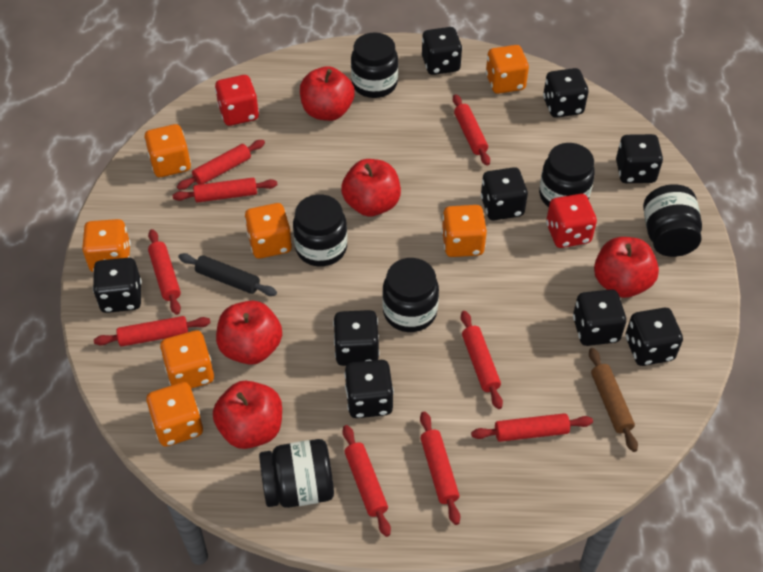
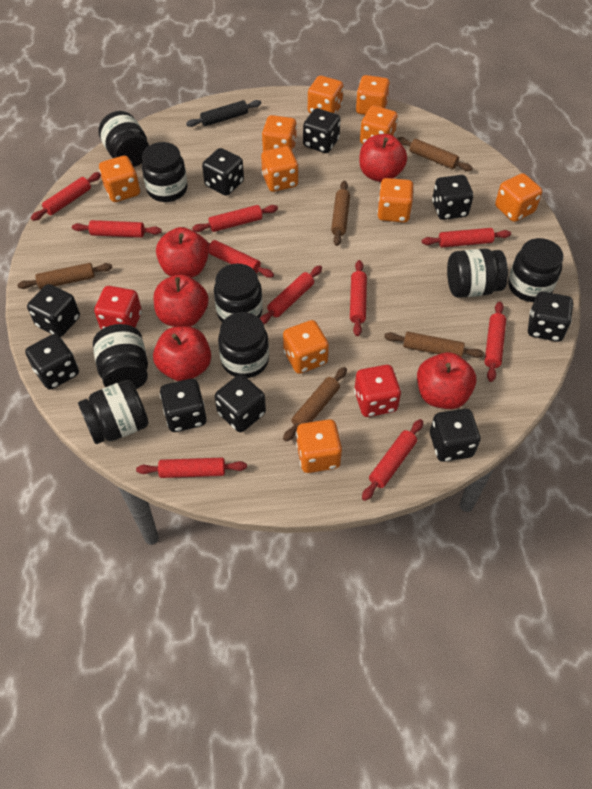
black jar: 6 -> 8
brown rolling pin: 1 -> 5
orange dice: 7 -> 10
red rolling pin: 9 -> 10

